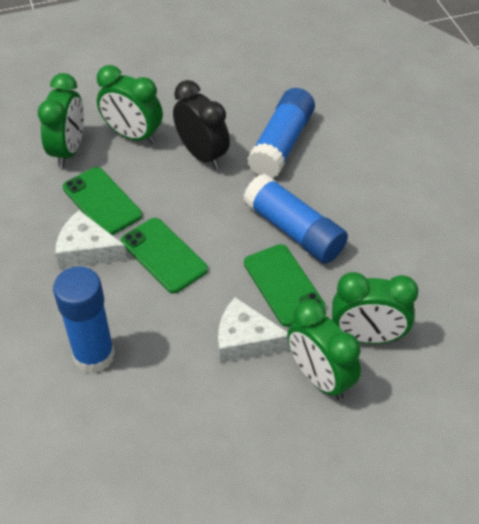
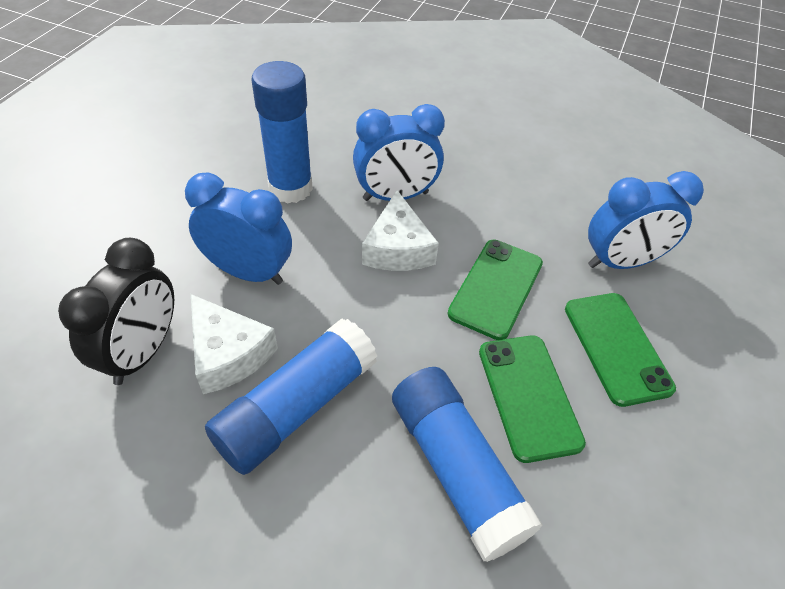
blue clock: 0 -> 3
green clock: 4 -> 0

